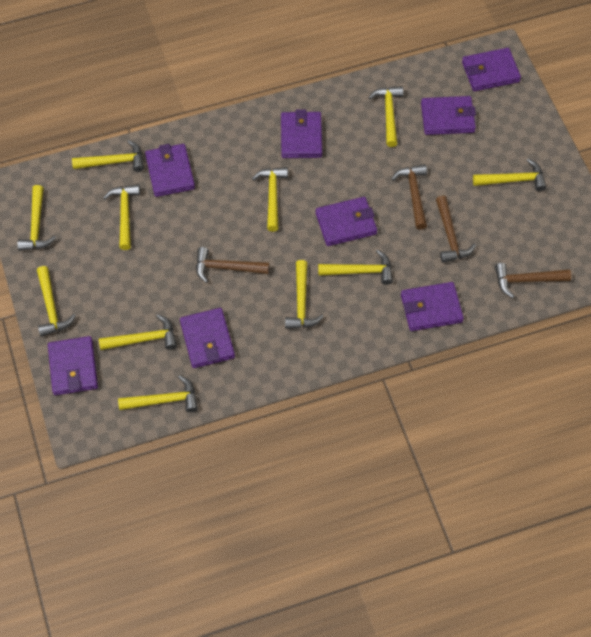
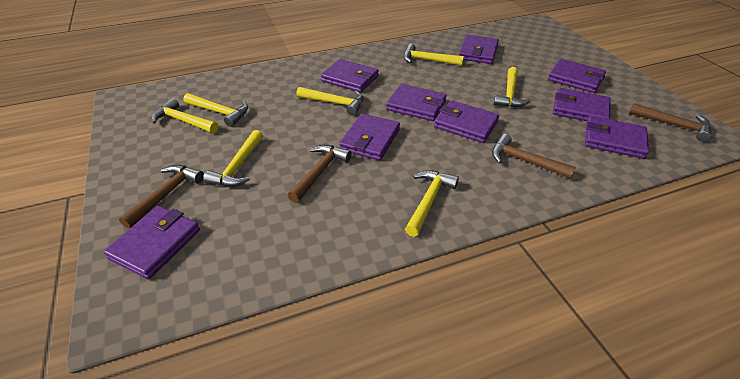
purple wallet: 8 -> 9
yellow hammer: 11 -> 7

